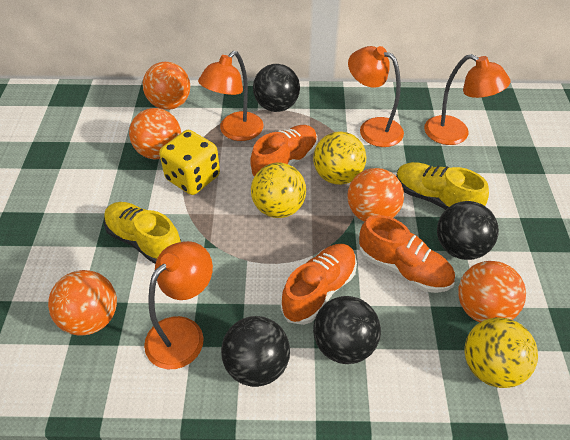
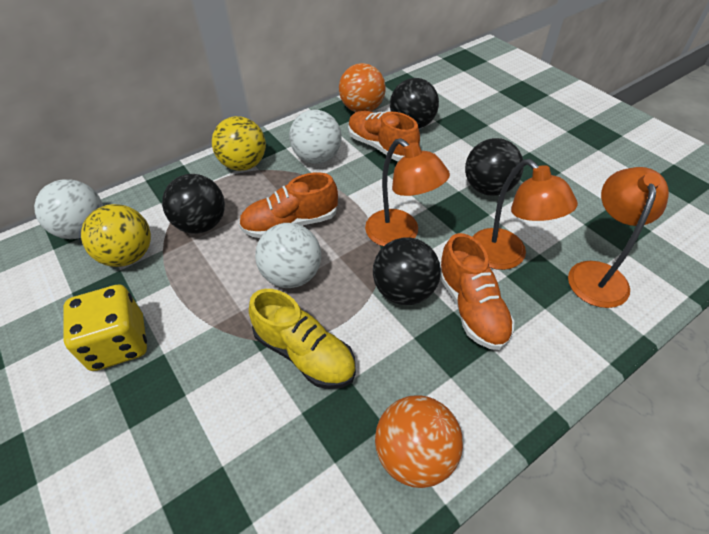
orange ball: 5 -> 2
orange lamp: 4 -> 3
white ball: 0 -> 3
yellow ball: 3 -> 2
yellow shoe: 2 -> 1

